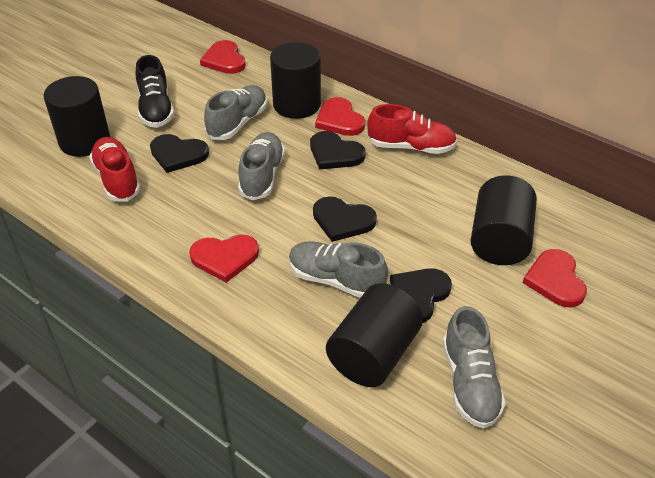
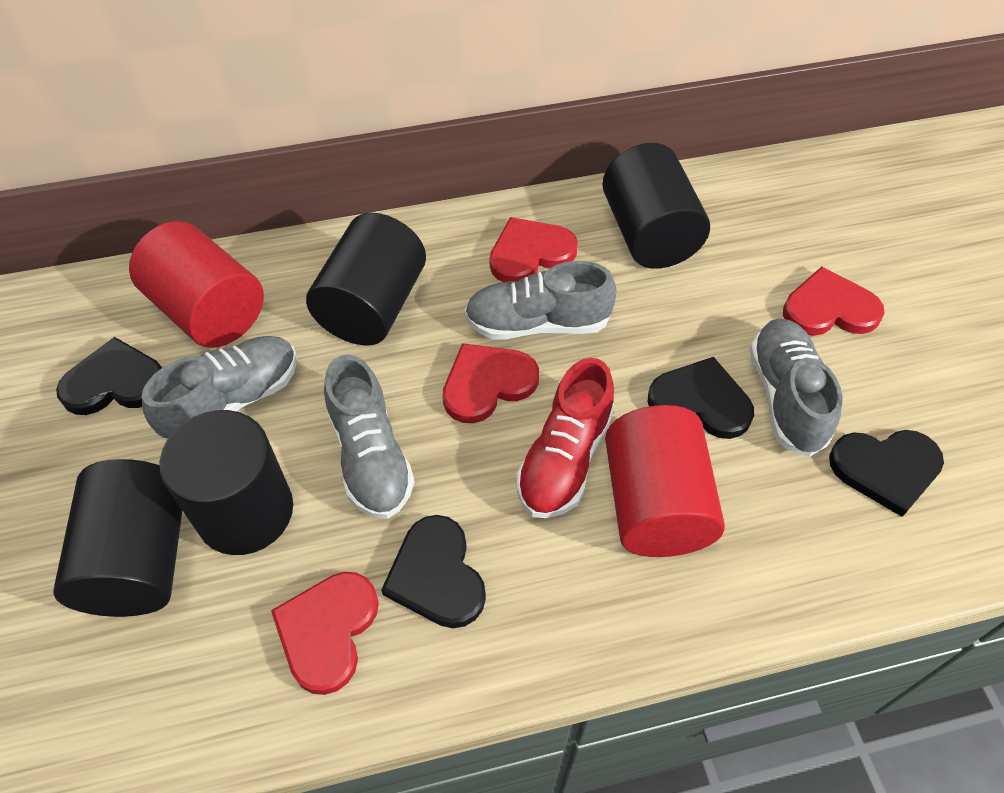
black shoe: 1 -> 0
red cylinder: 0 -> 2
red shoe: 2 -> 1

